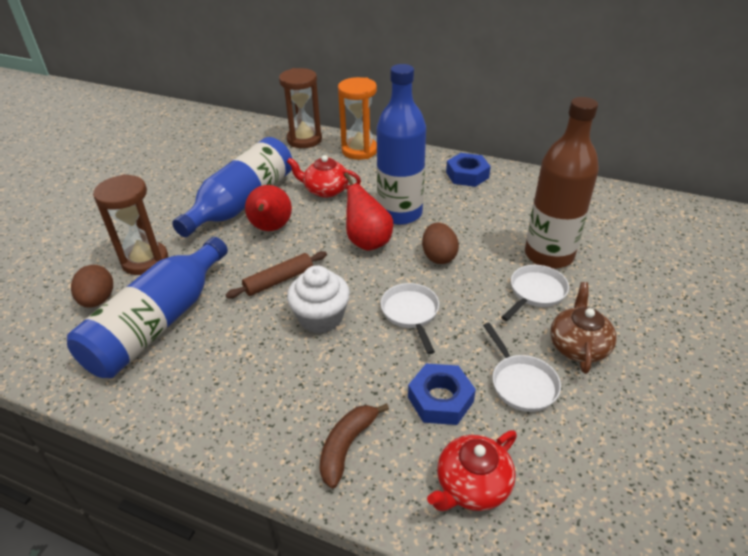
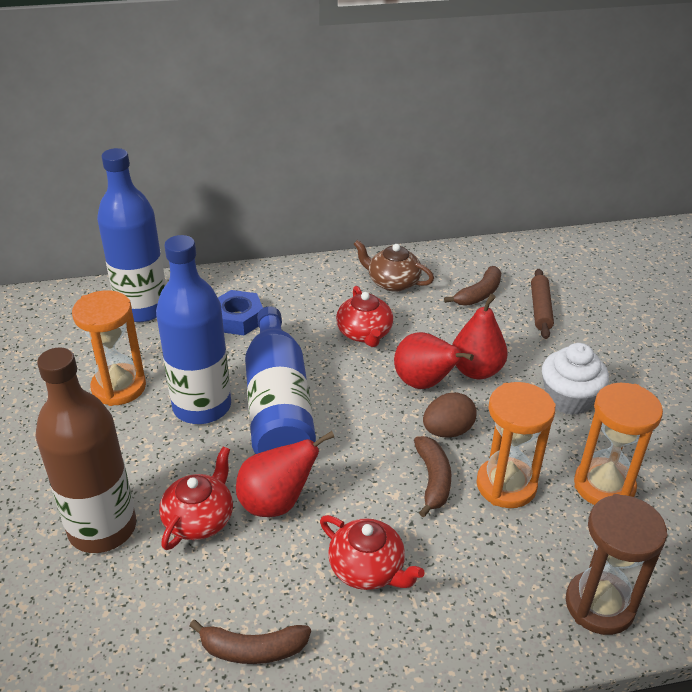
blue nut: 2 -> 1
brown banana: 1 -> 3
brown egg: 2 -> 1
brown hourglass: 2 -> 1
orange hourglass: 1 -> 3
red pear: 2 -> 3
red teapot: 2 -> 3
white pan: 3 -> 0

